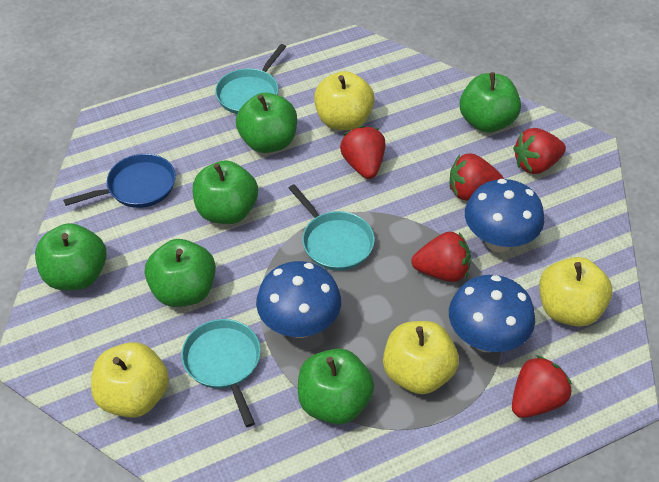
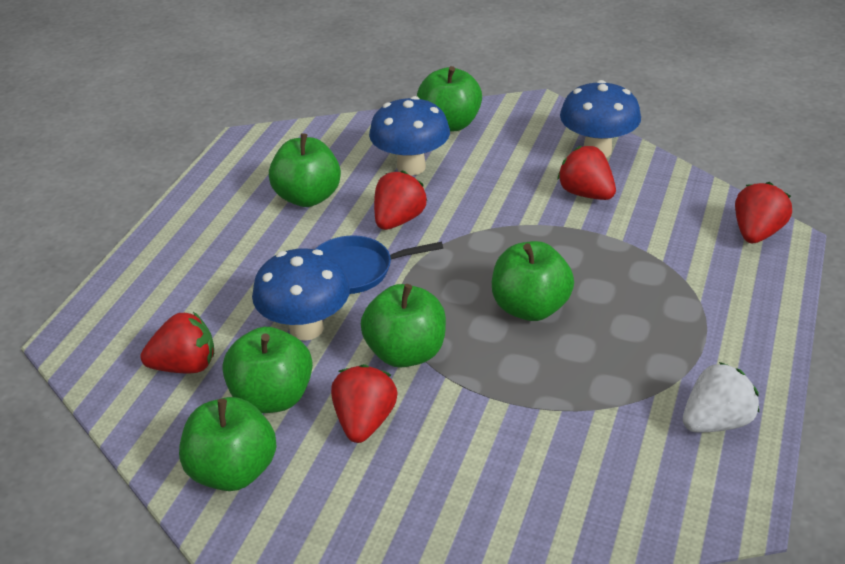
turquoise pan: 3 -> 0
white strawberry: 0 -> 1
yellow apple: 4 -> 0

